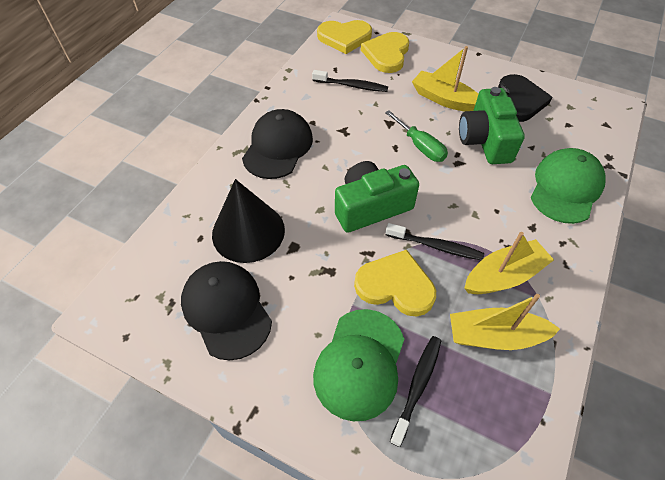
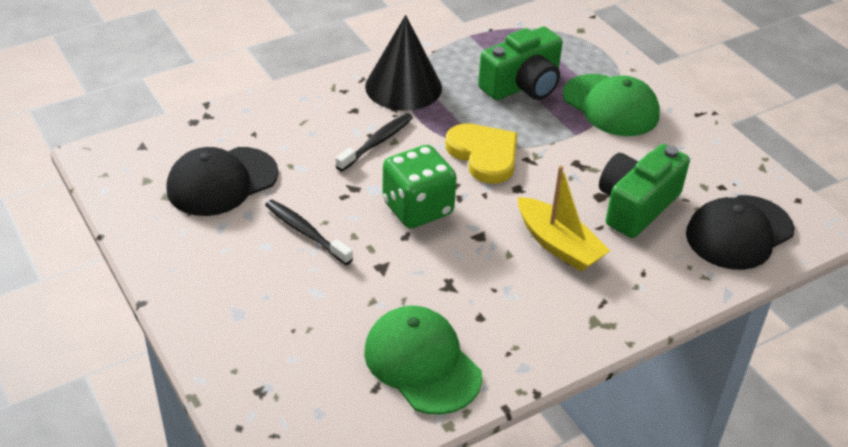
black heart: 1 -> 0
black toothbrush: 3 -> 2
green dice: 0 -> 1
green screwdriver: 1 -> 0
yellow boat: 3 -> 1
yellow heart: 3 -> 1

